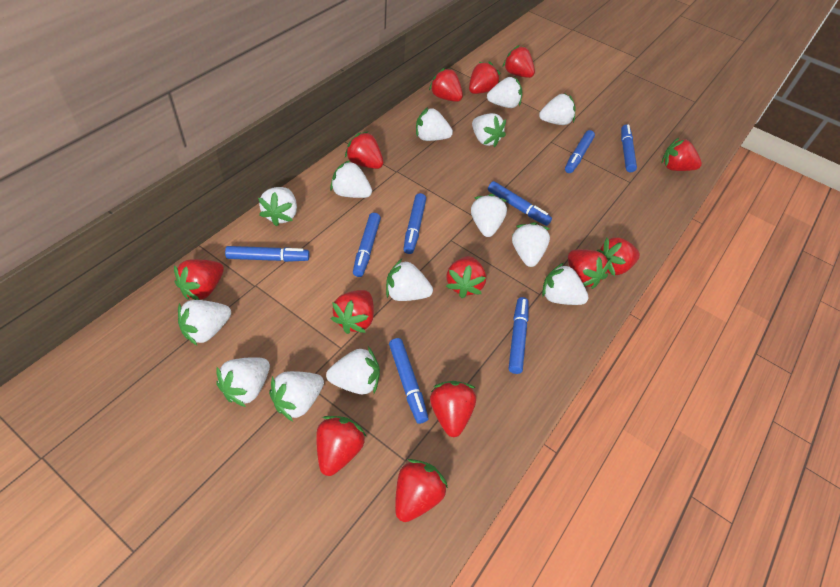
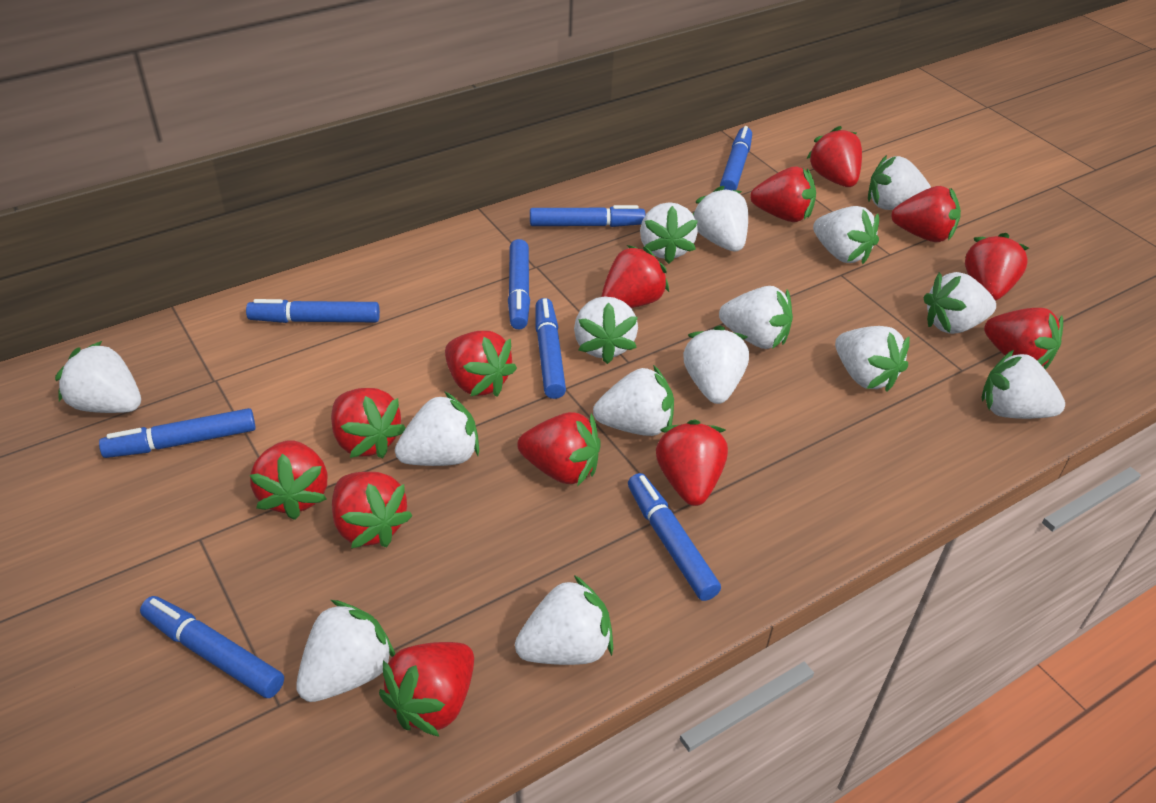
white strawberry: 14 -> 15

